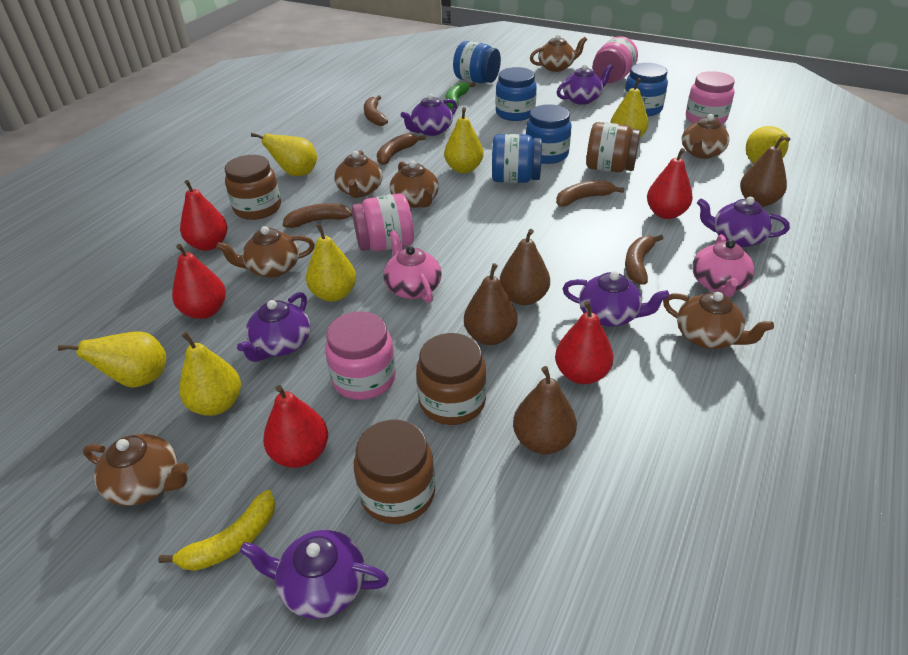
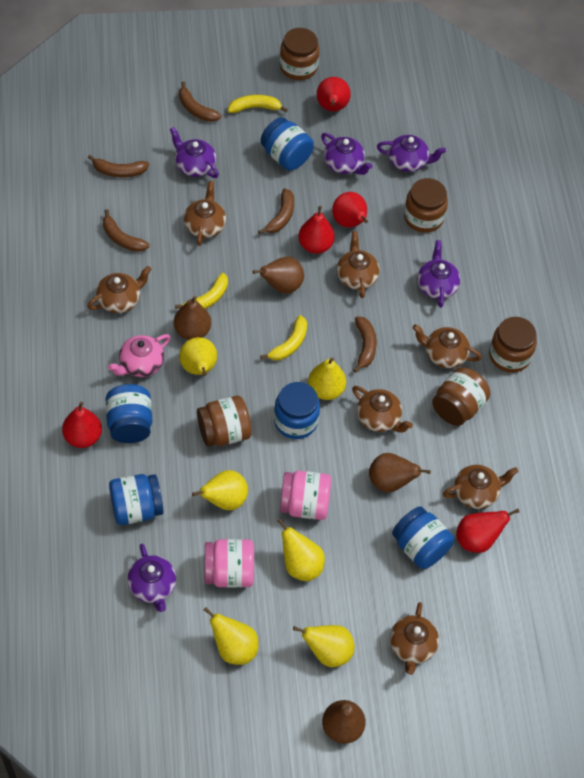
brown jar: 4 -> 5
green banana: 1 -> 0
pink jar: 4 -> 2
pink teapot: 2 -> 1
purple teapot: 6 -> 5
yellow banana: 1 -> 3
yellow pear: 7 -> 6

